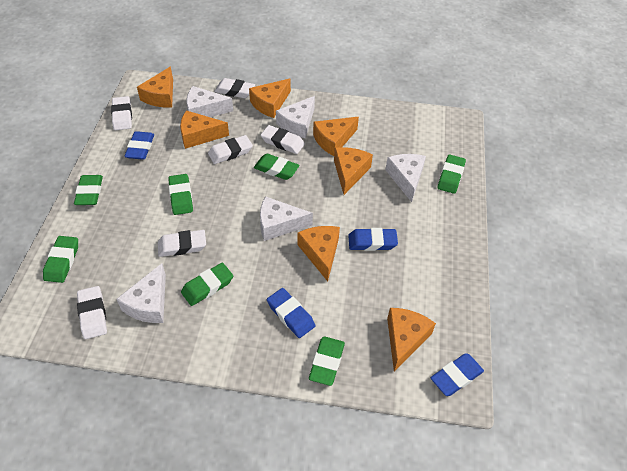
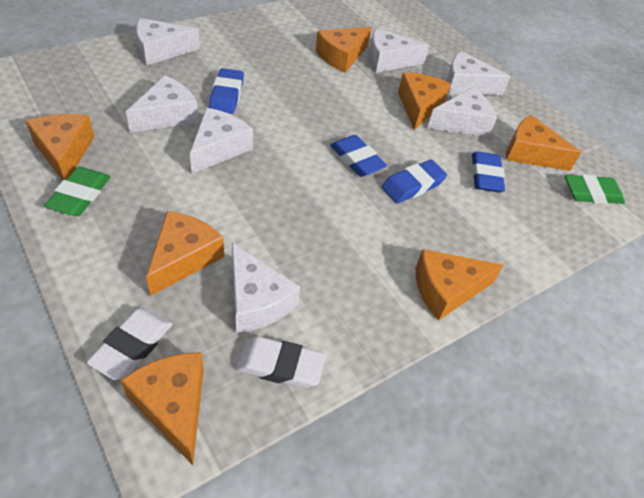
green eraser: 7 -> 2
white cheese: 5 -> 7
white eraser: 6 -> 2

